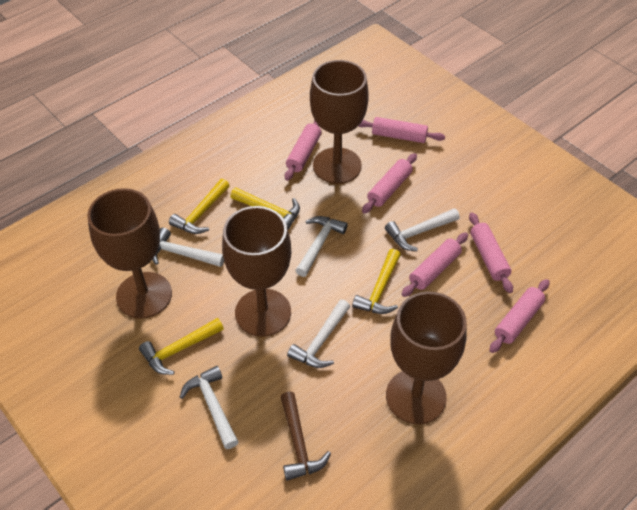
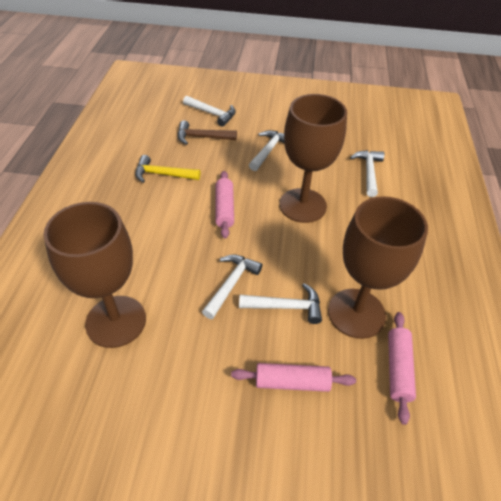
brown goblet: 4 -> 3
pink rolling pin: 6 -> 3
yellow hammer: 4 -> 1

